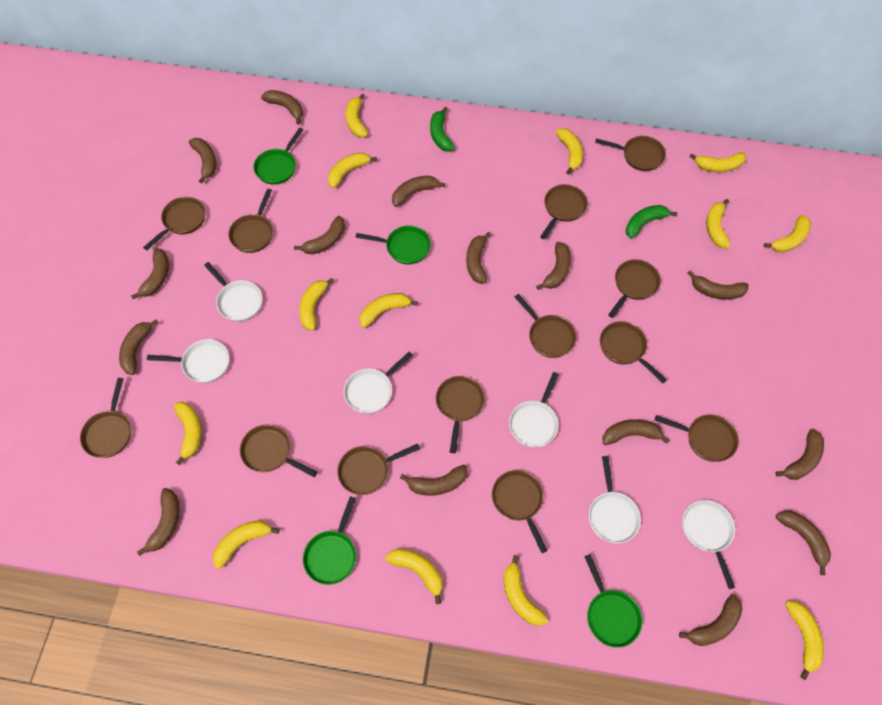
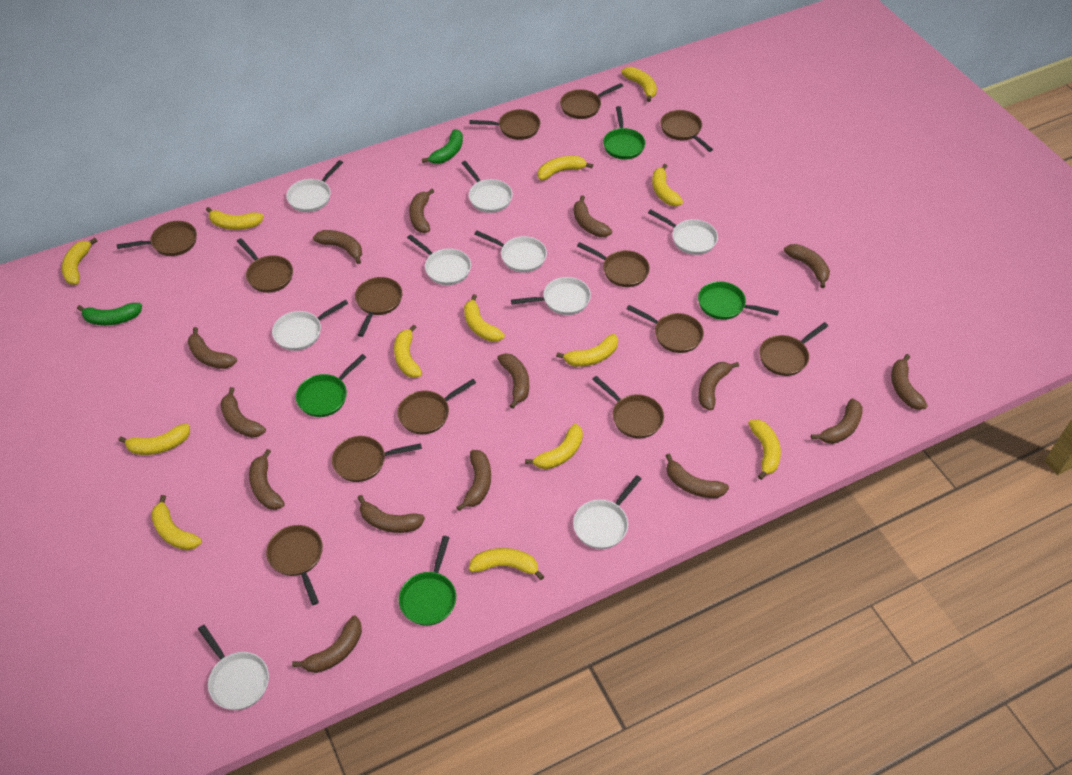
white pan: 6 -> 9

